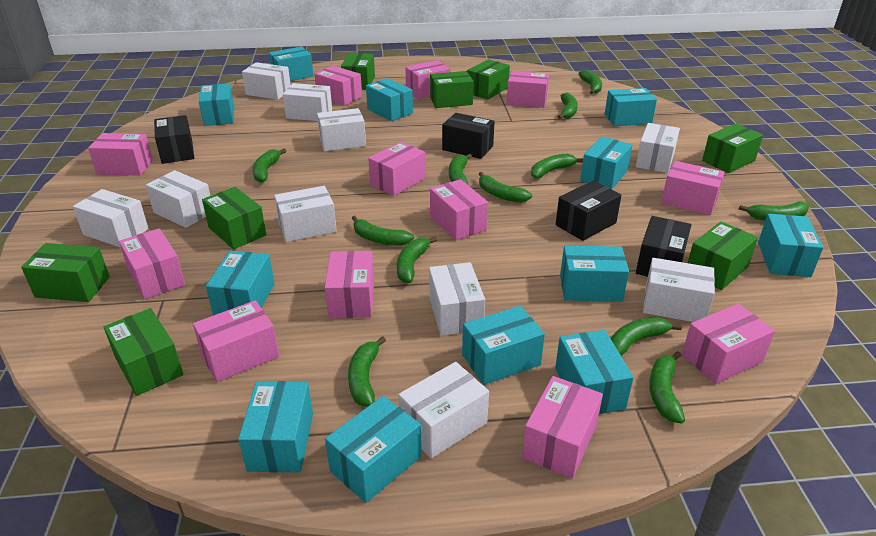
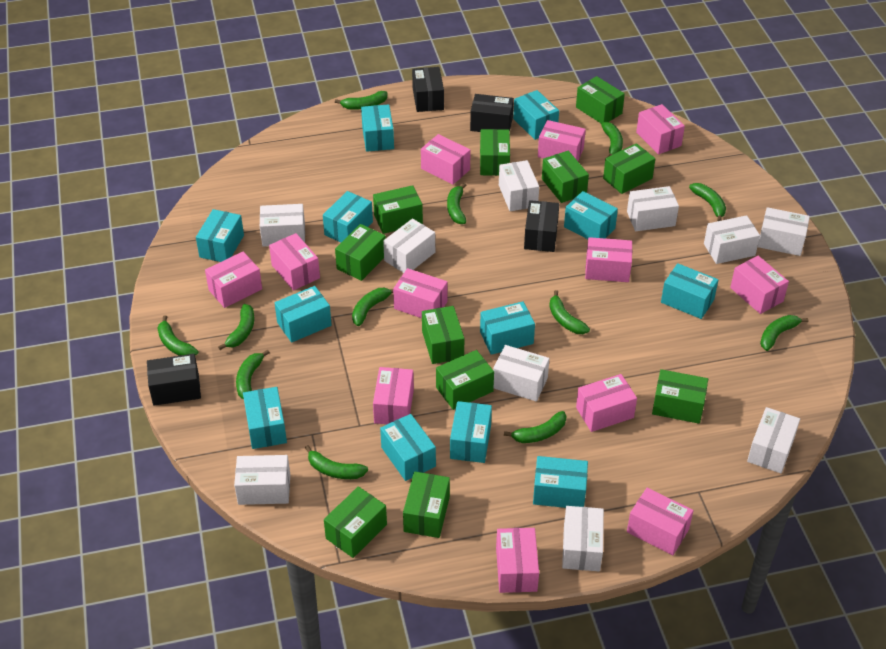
green box: 8 -> 11

